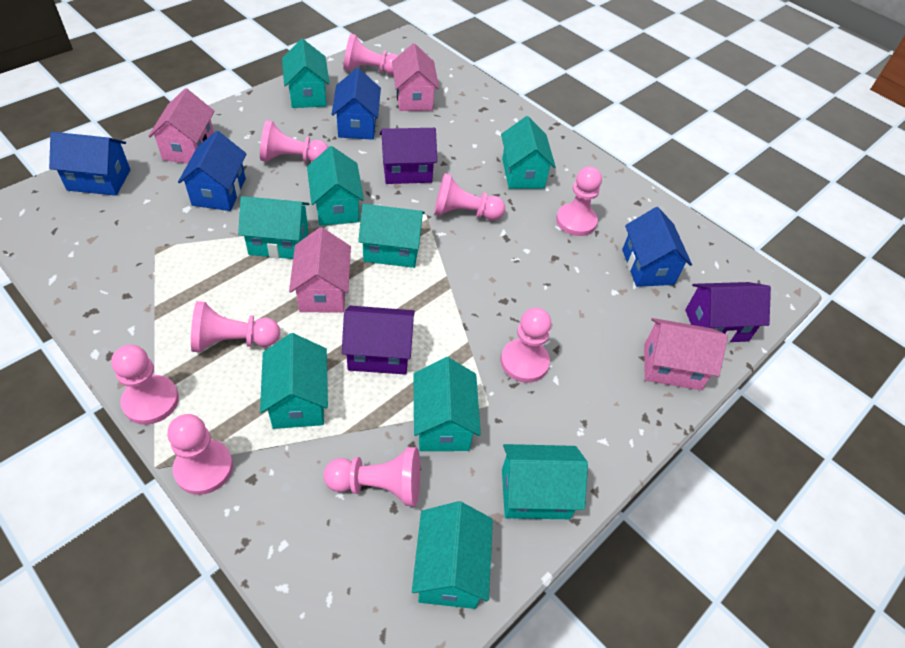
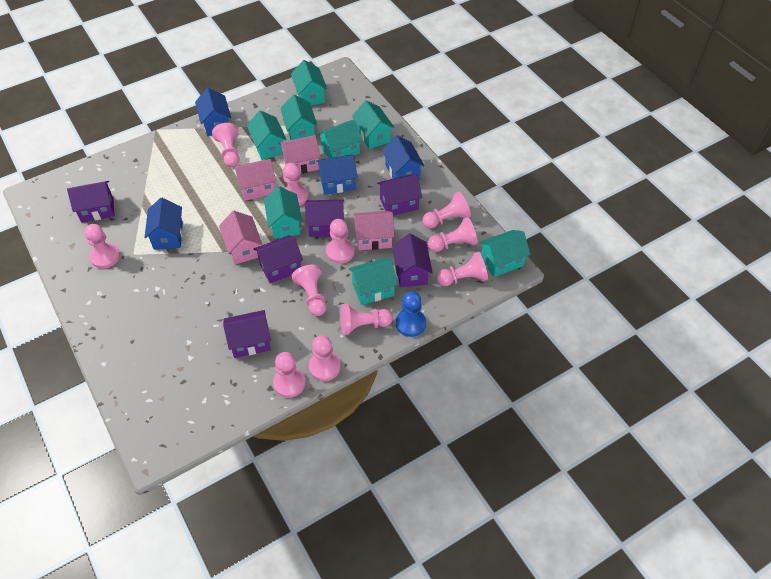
blue pawn: 0 -> 1
pink pawn: 9 -> 11
purple house: 3 -> 6
turquoise house: 9 -> 8

